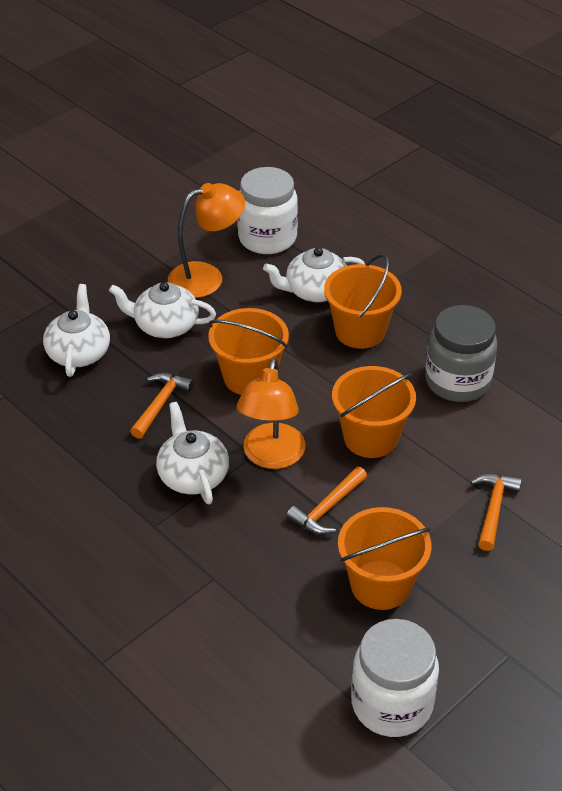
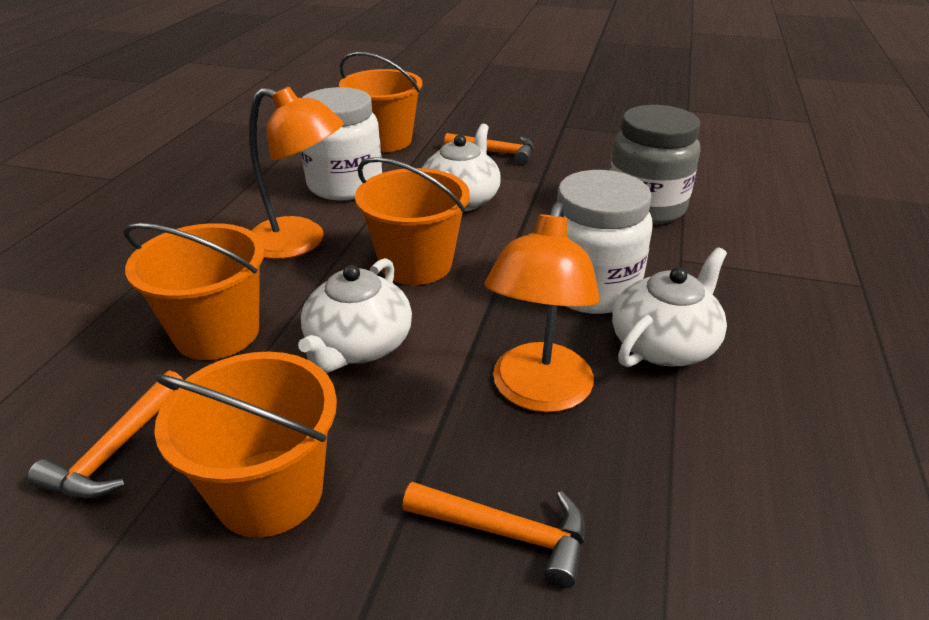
white teapot: 4 -> 3

